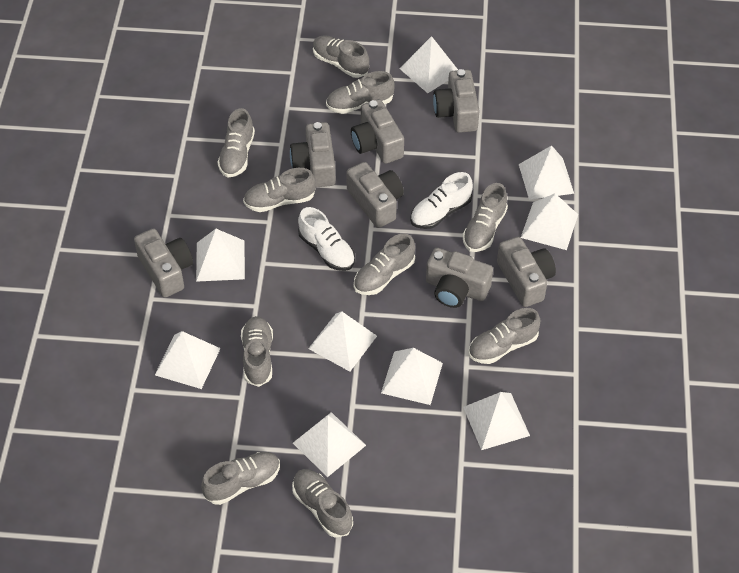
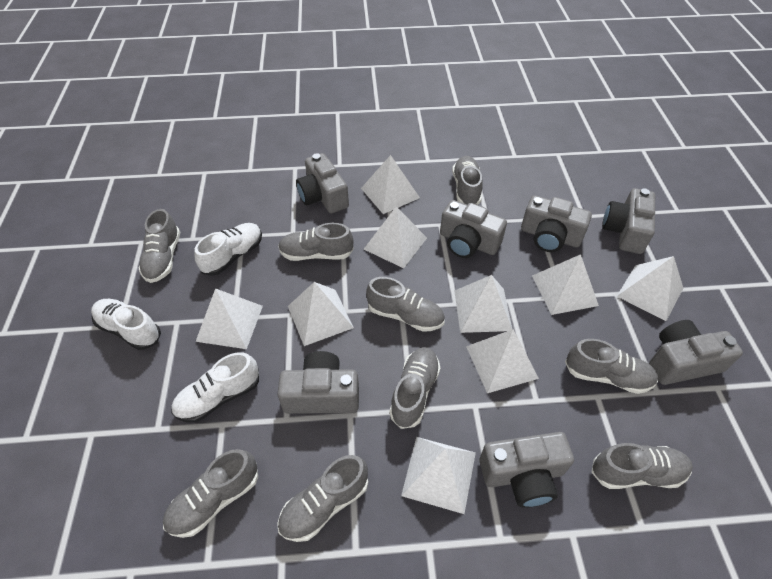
grey shoe: 10 -> 9
white shoe: 2 -> 3

